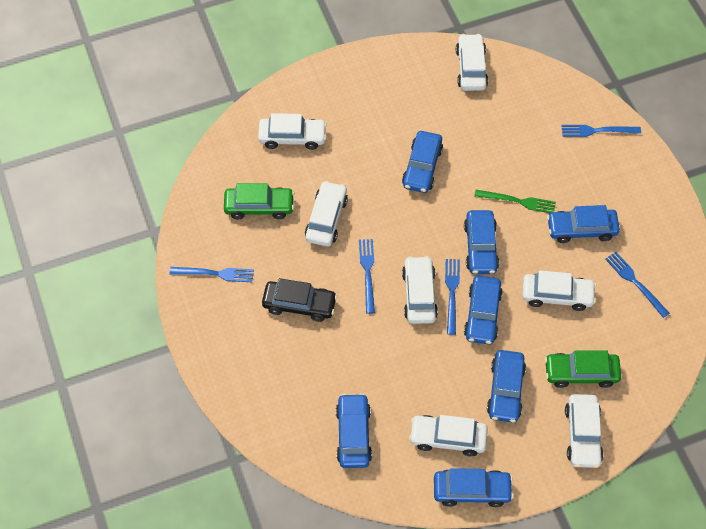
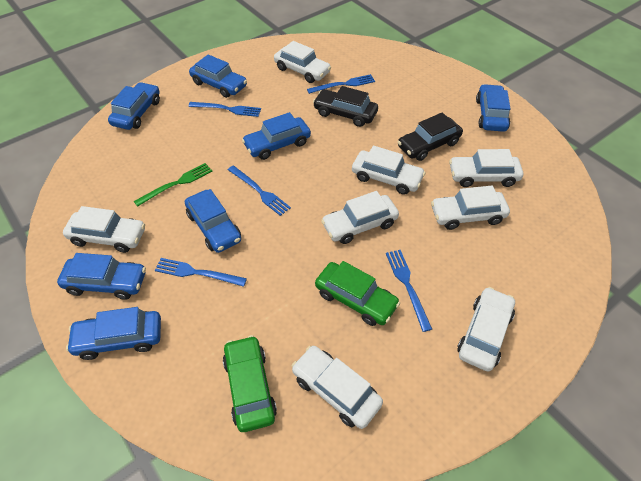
black car: 1 -> 2
white car: 7 -> 8

